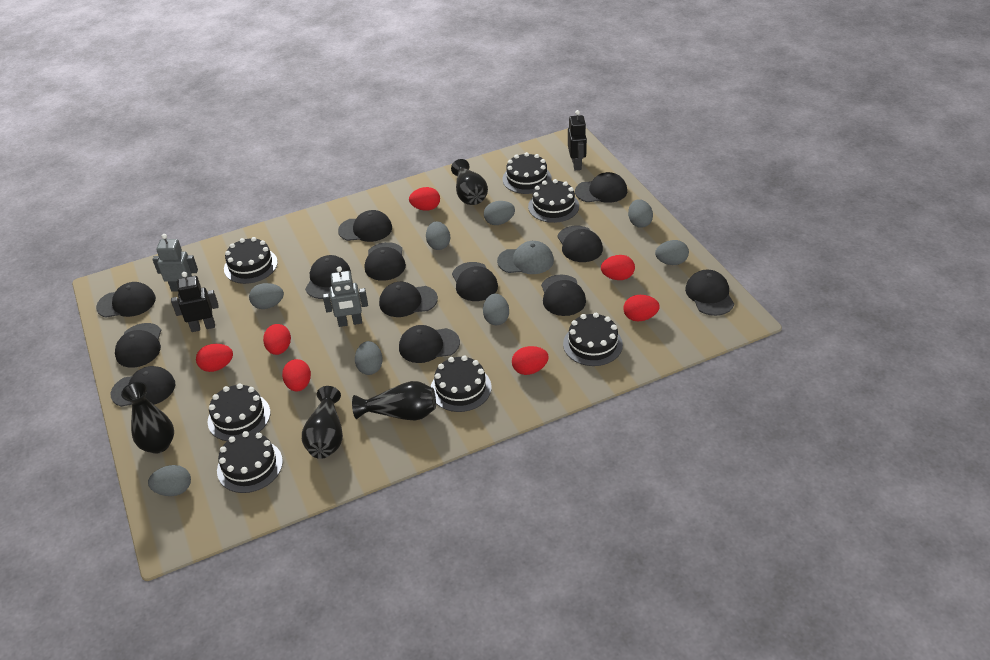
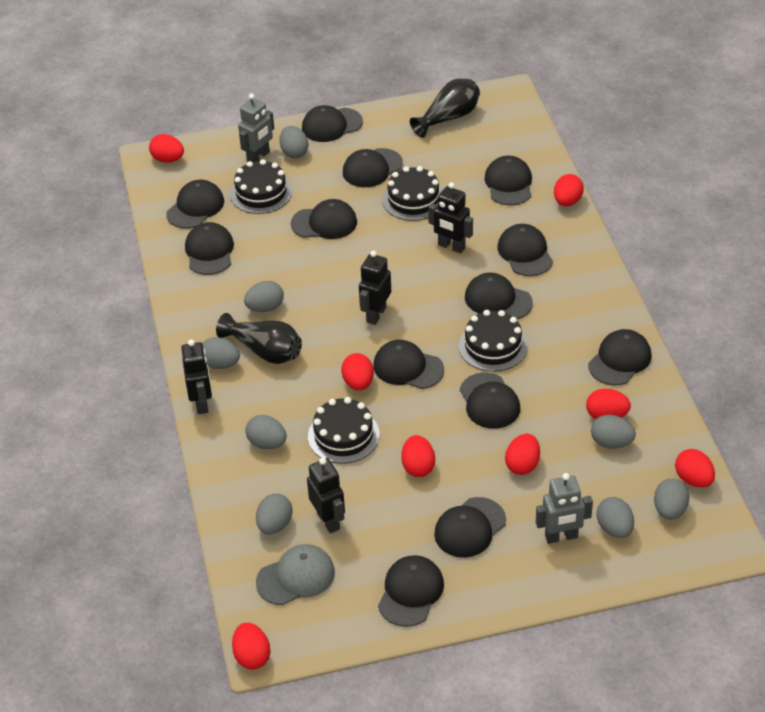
black cake: 7 -> 4
black robot: 2 -> 4
black vase: 4 -> 2
red egg: 7 -> 8

